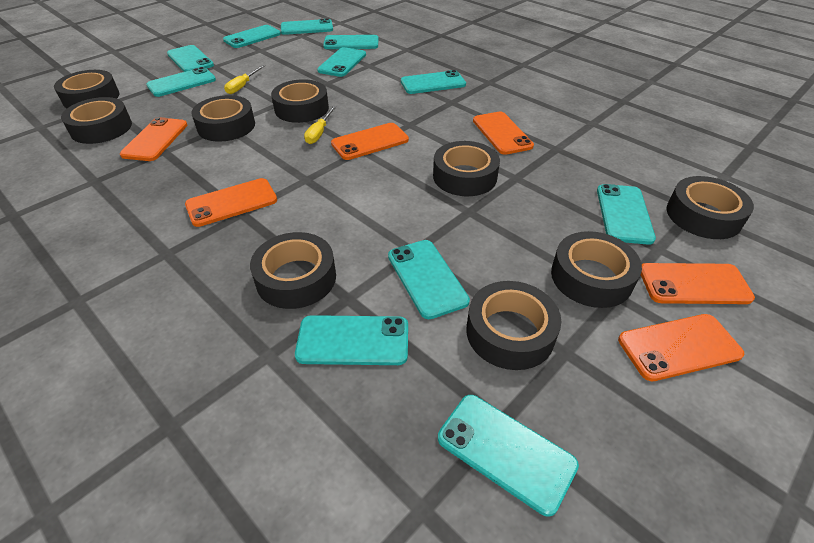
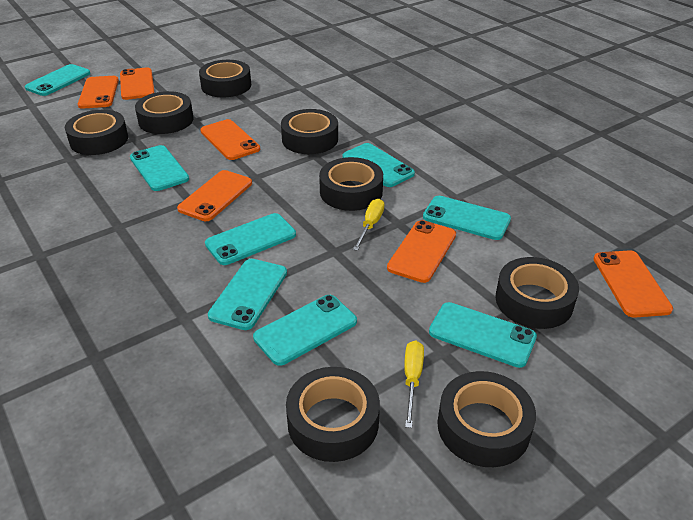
black tape: 9 -> 8
turquoise phone: 11 -> 8

